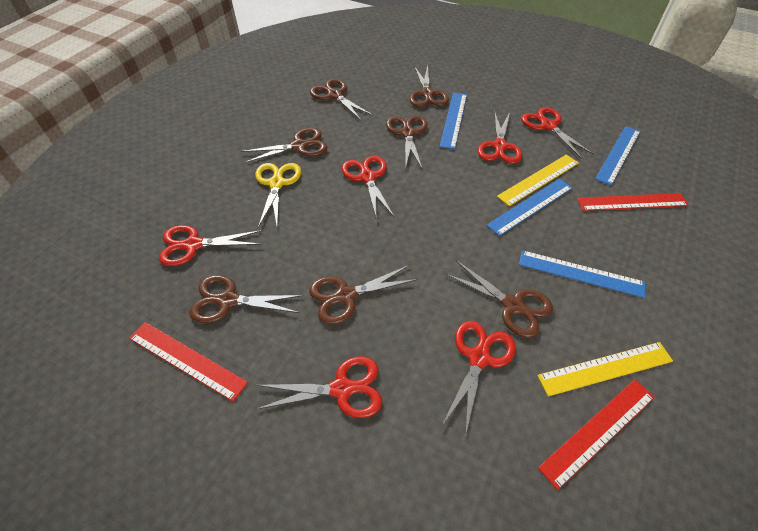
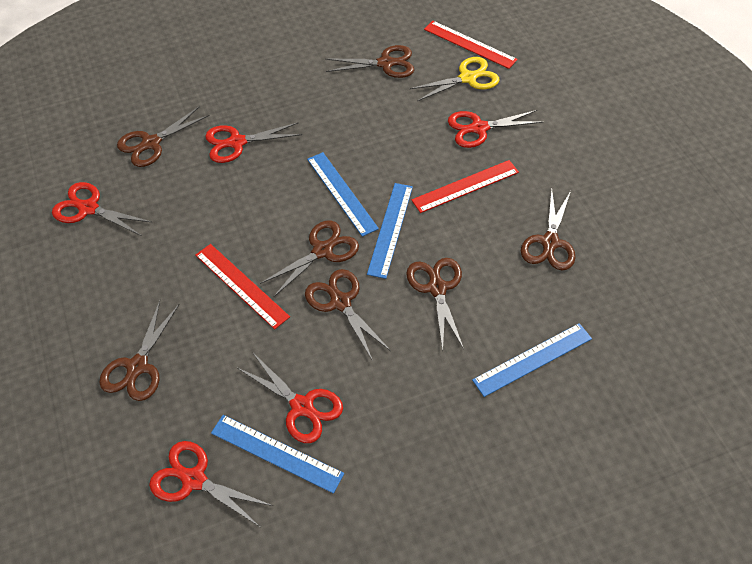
red scissors: 6 -> 5
yellow ruler: 2 -> 0

